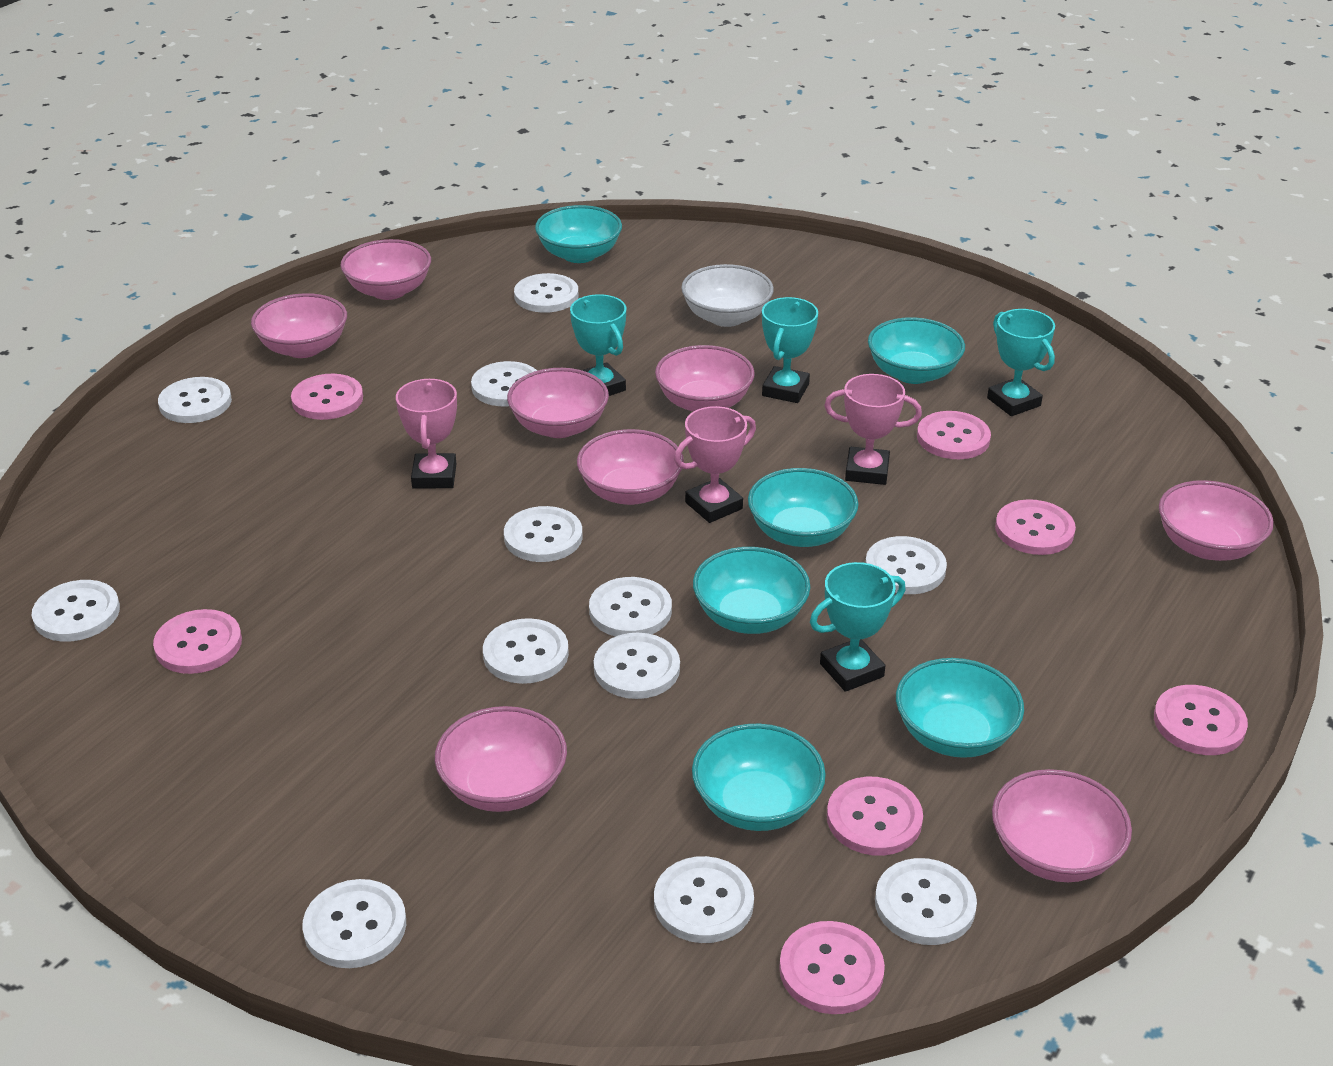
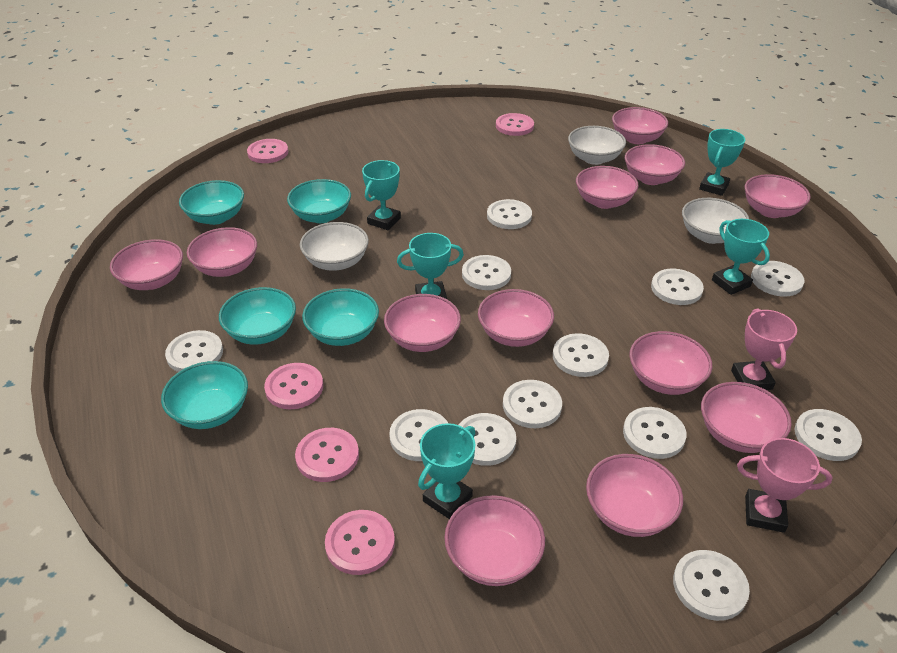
pink bowl: 8 -> 12
pink button: 7 -> 5
pink trophy: 3 -> 2
turquoise bowl: 6 -> 5
turquoise trophy: 4 -> 5
white bowl: 1 -> 3

